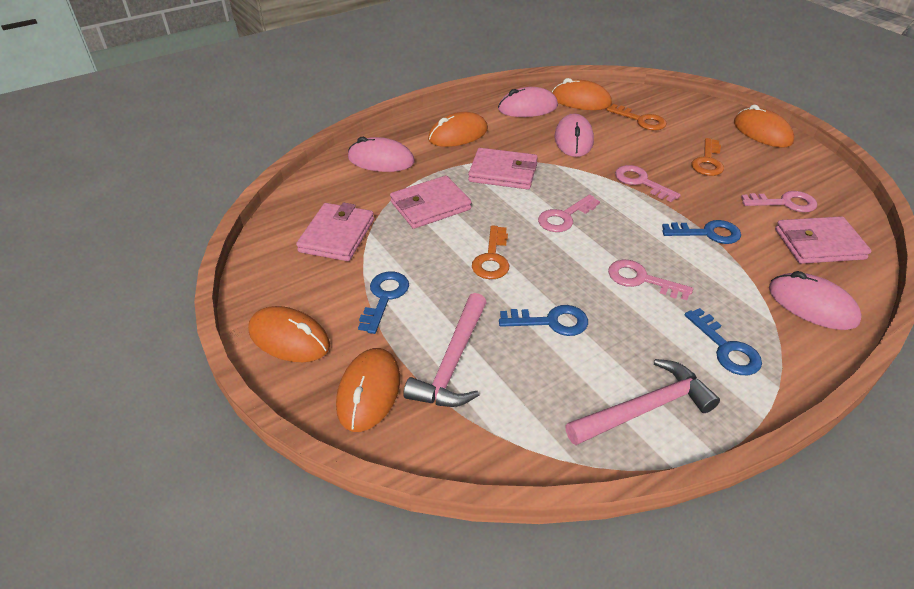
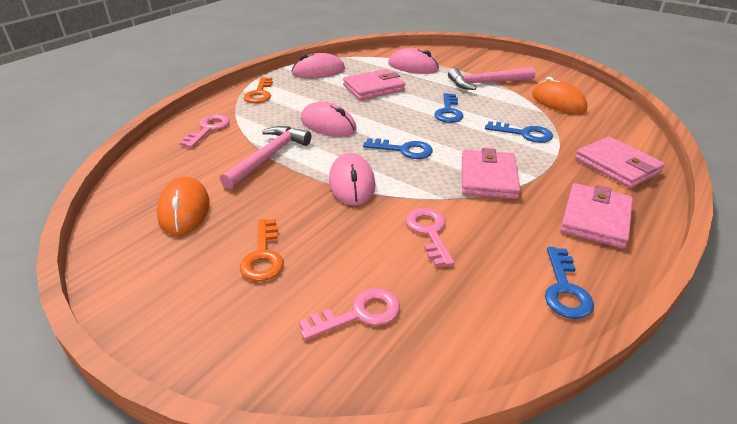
orange key: 3 -> 2
orange mouse: 5 -> 2
pink key: 4 -> 3

